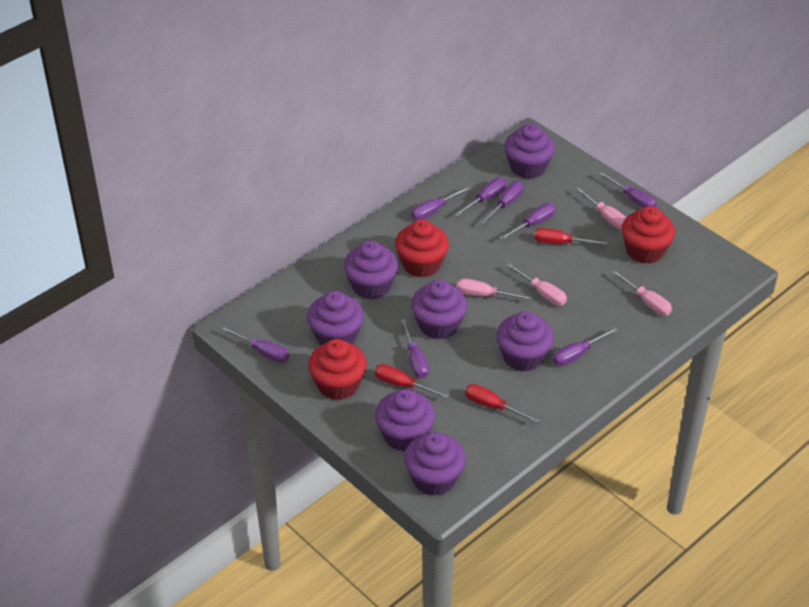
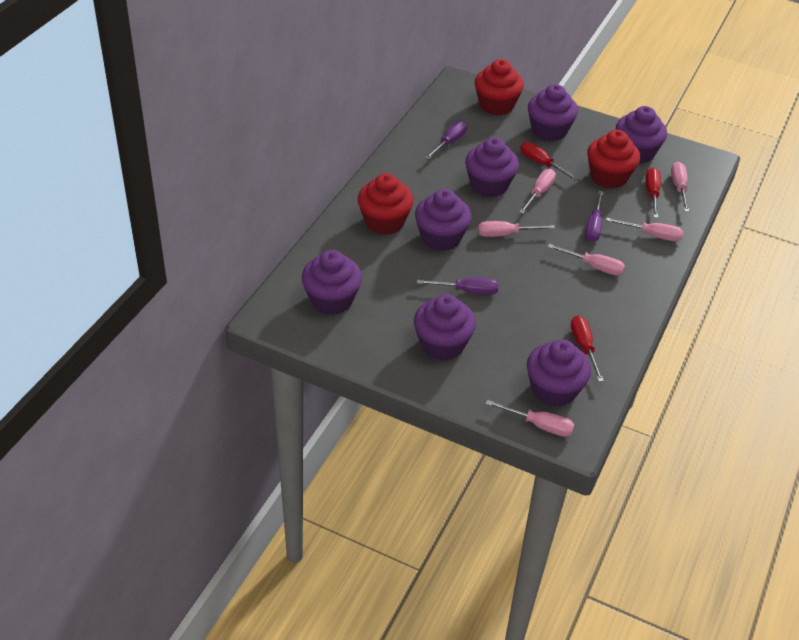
pink screwdriver: 4 -> 6
purple screwdriver: 8 -> 3

